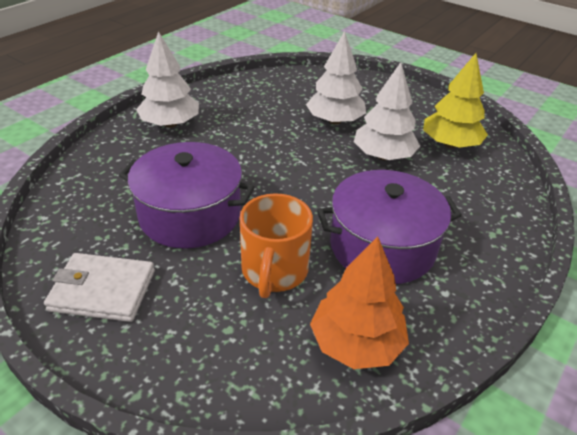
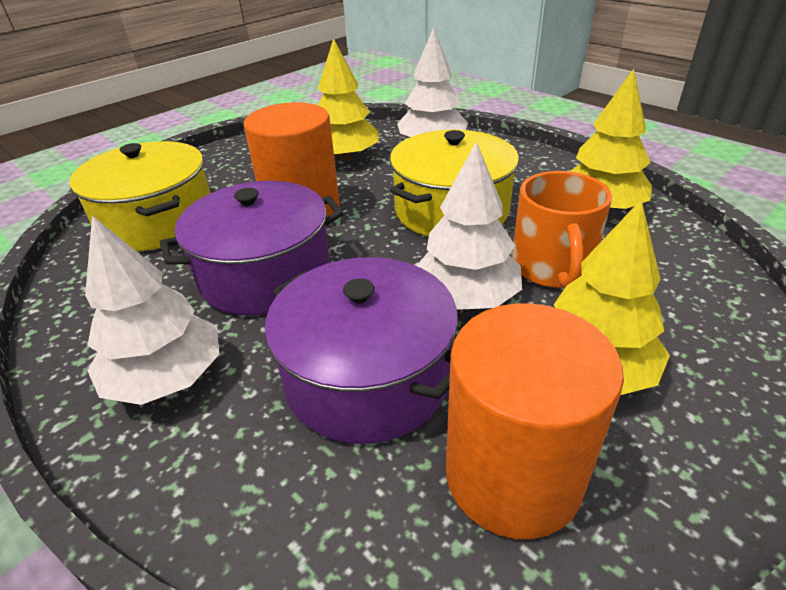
orange cylinder: 0 -> 2
orange tree: 1 -> 0
white wallet: 1 -> 0
yellow pot: 0 -> 2
yellow tree: 1 -> 3

